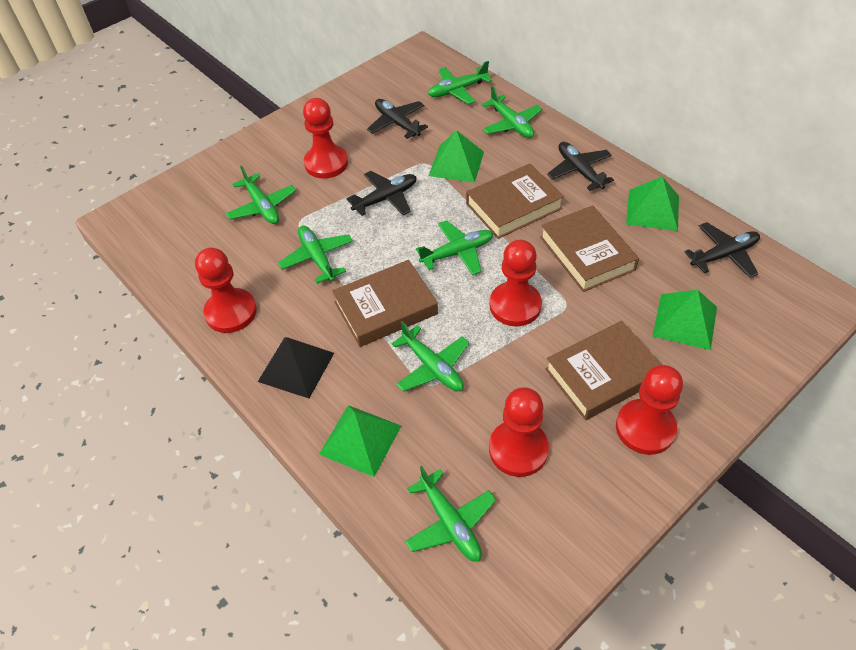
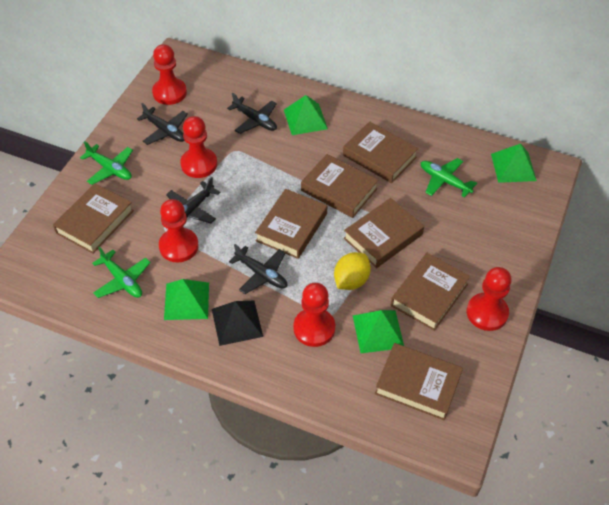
brown book: 4 -> 7
green plane: 7 -> 3
yellow lemon: 0 -> 1

